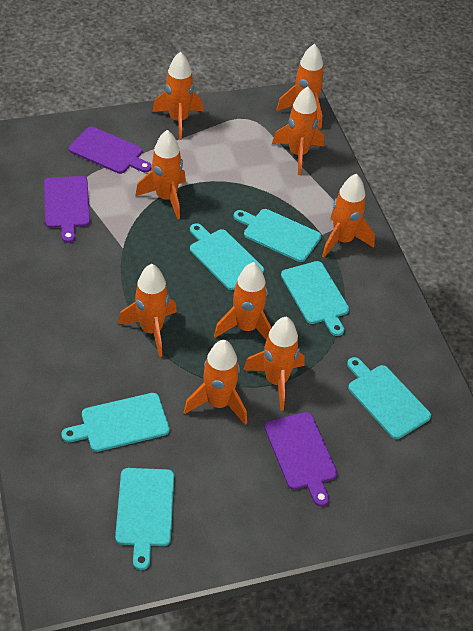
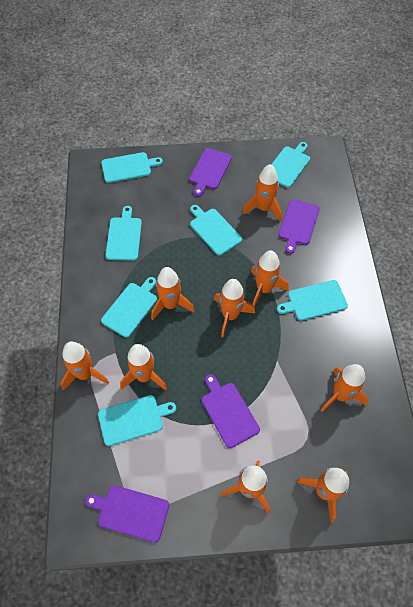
purple cutting board: 3 -> 4
turquoise cutting board: 6 -> 7

